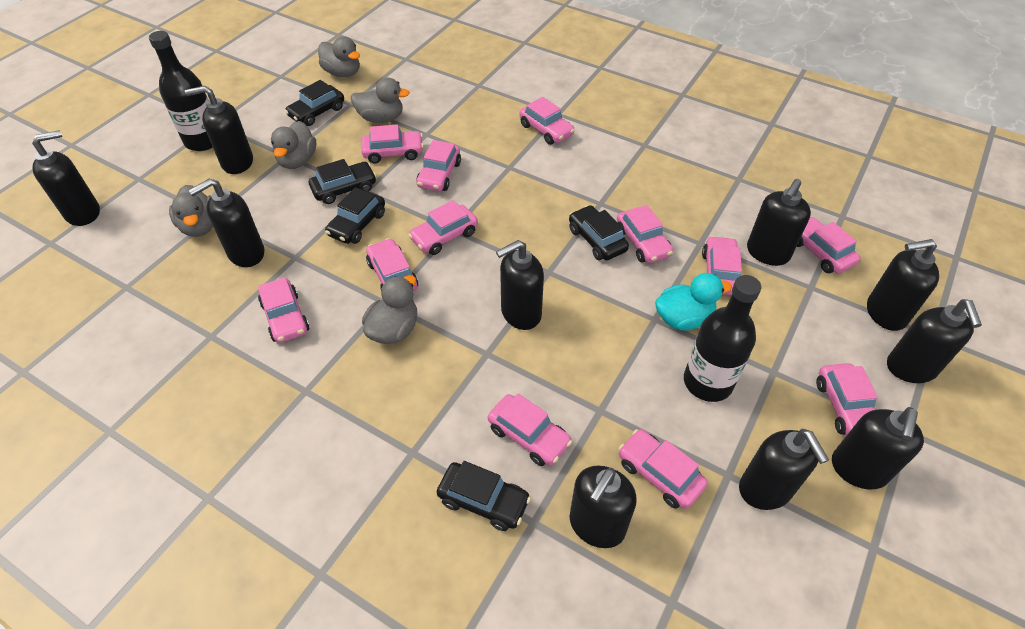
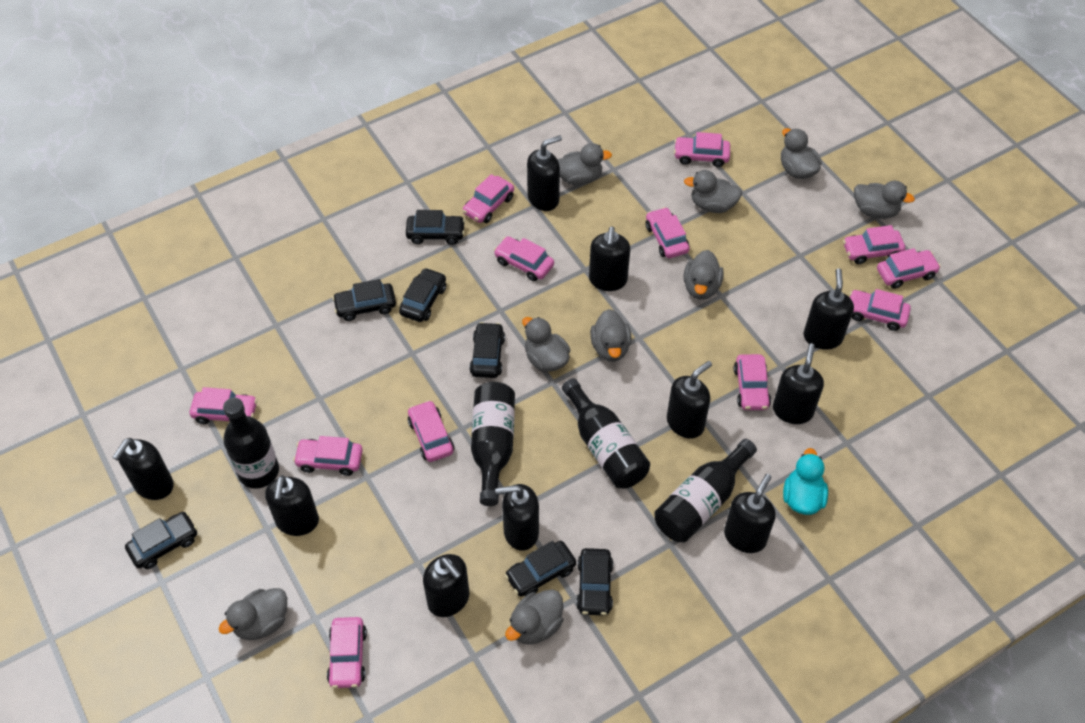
black bottle: 2 -> 4
black car: 5 -> 7
grey duck: 5 -> 9

